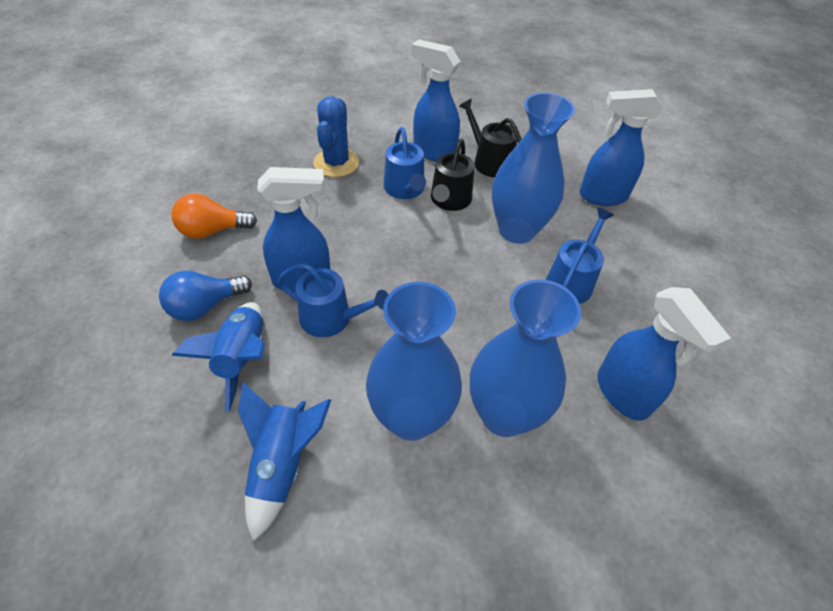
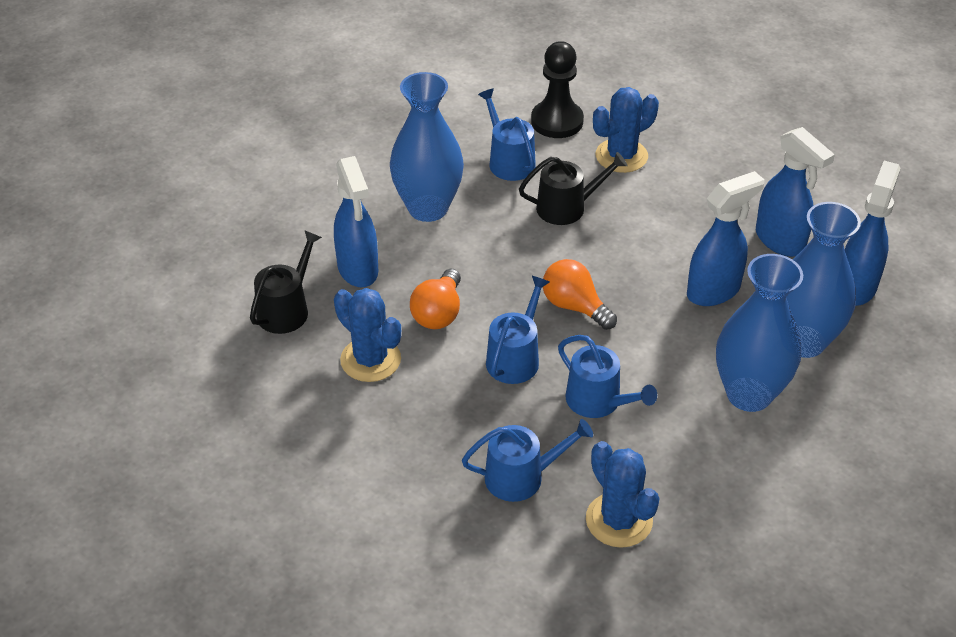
black pawn: 0 -> 1
blue cactus: 1 -> 3
blue light bulb: 1 -> 0
blue rocket: 2 -> 0
blue watering can: 3 -> 4
orange light bulb: 1 -> 2

